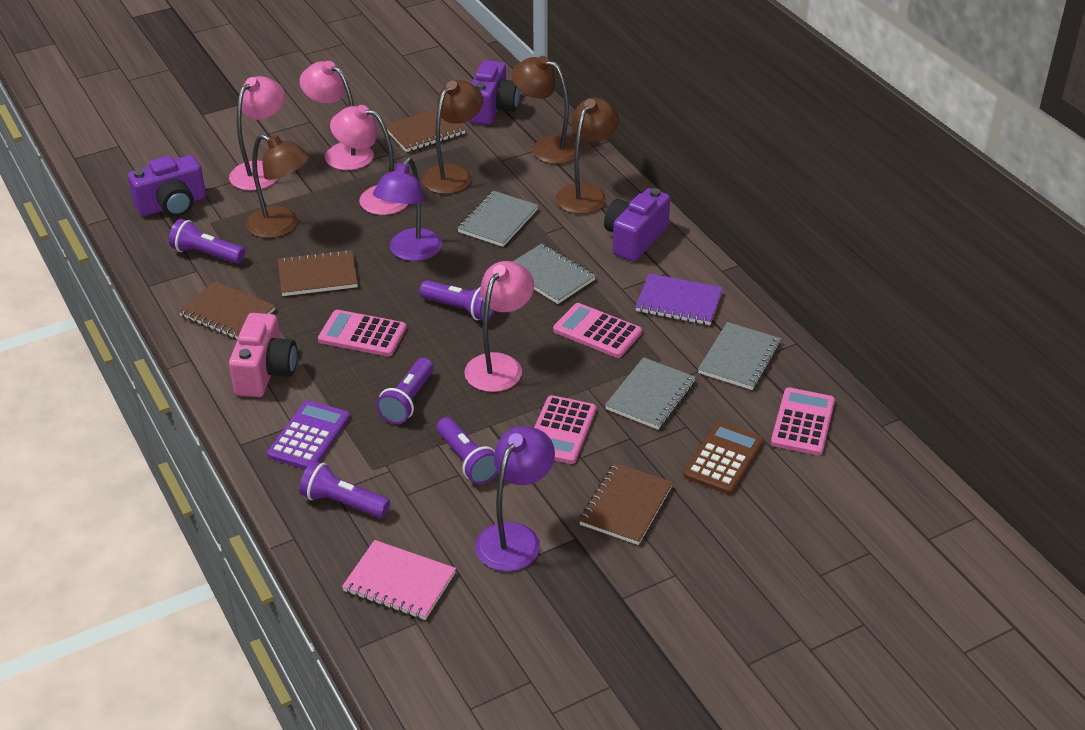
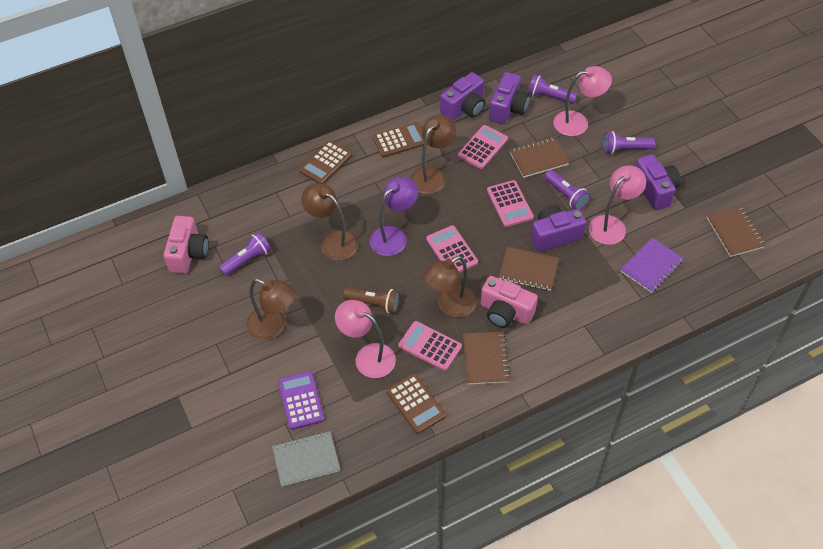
brown calculator: 1 -> 3
brown flashlight: 0 -> 1
grey notebook: 4 -> 1
pink camera: 1 -> 2
pink lamp: 4 -> 3
pink notebook: 1 -> 0
purple camera: 3 -> 4
purple flashlight: 5 -> 4
purple lamp: 2 -> 1

